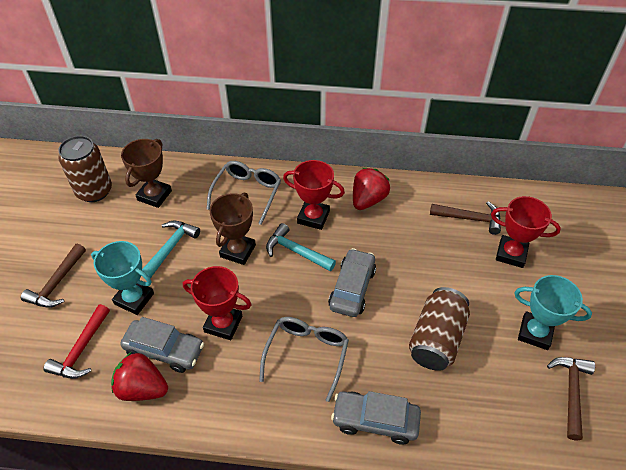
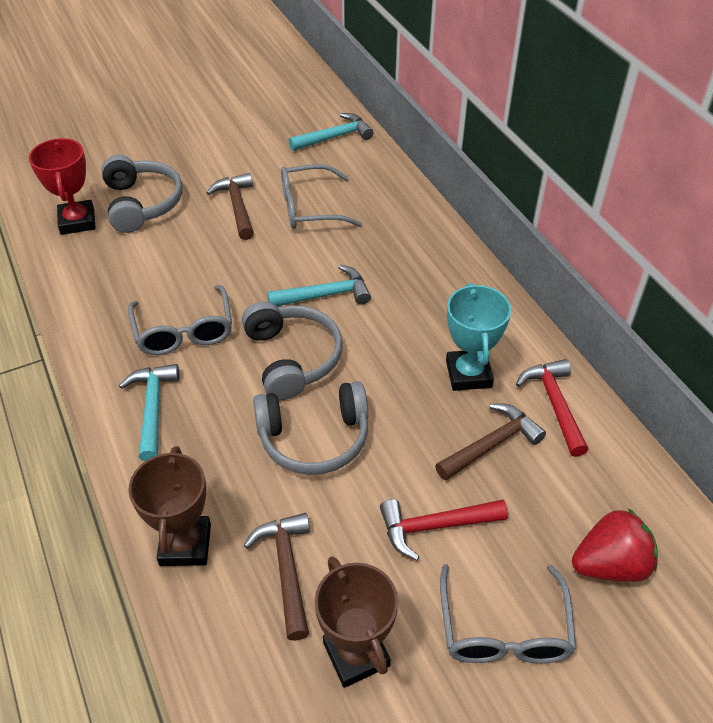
brown can: 2 -> 0
grey car: 3 -> 0
grey glasses: 2 -> 3
grey headphones: 0 -> 3
red hammer: 1 -> 2
red strawberry: 2 -> 1
red trophy: 3 -> 1
turquoise hammer: 2 -> 3
turquoise trophy: 2 -> 1

